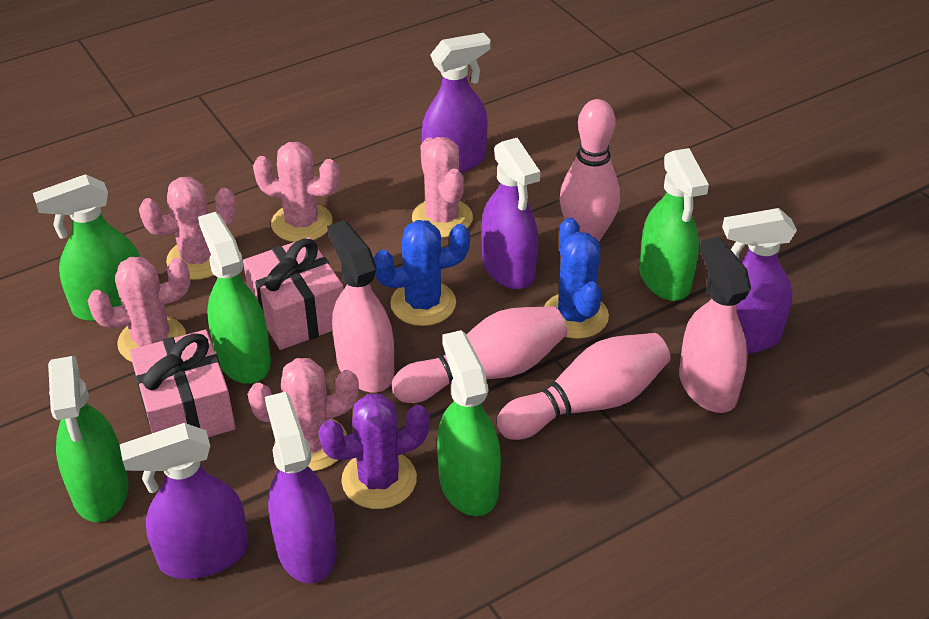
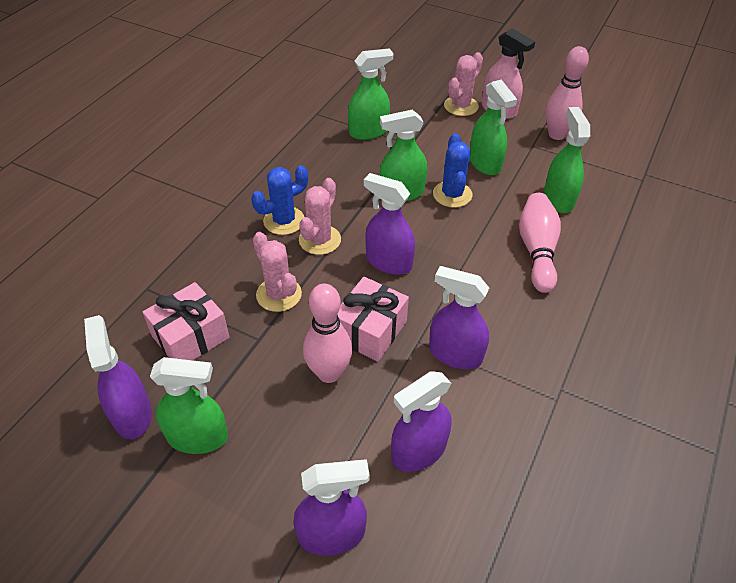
pink cactus: 5 -> 3
pink spray bottle: 2 -> 1
purple cactus: 1 -> 0

